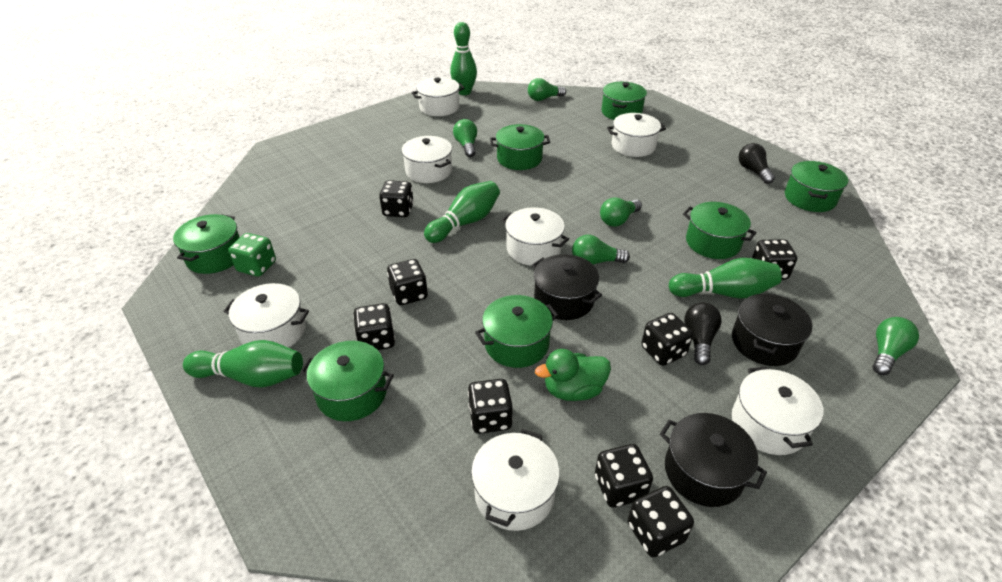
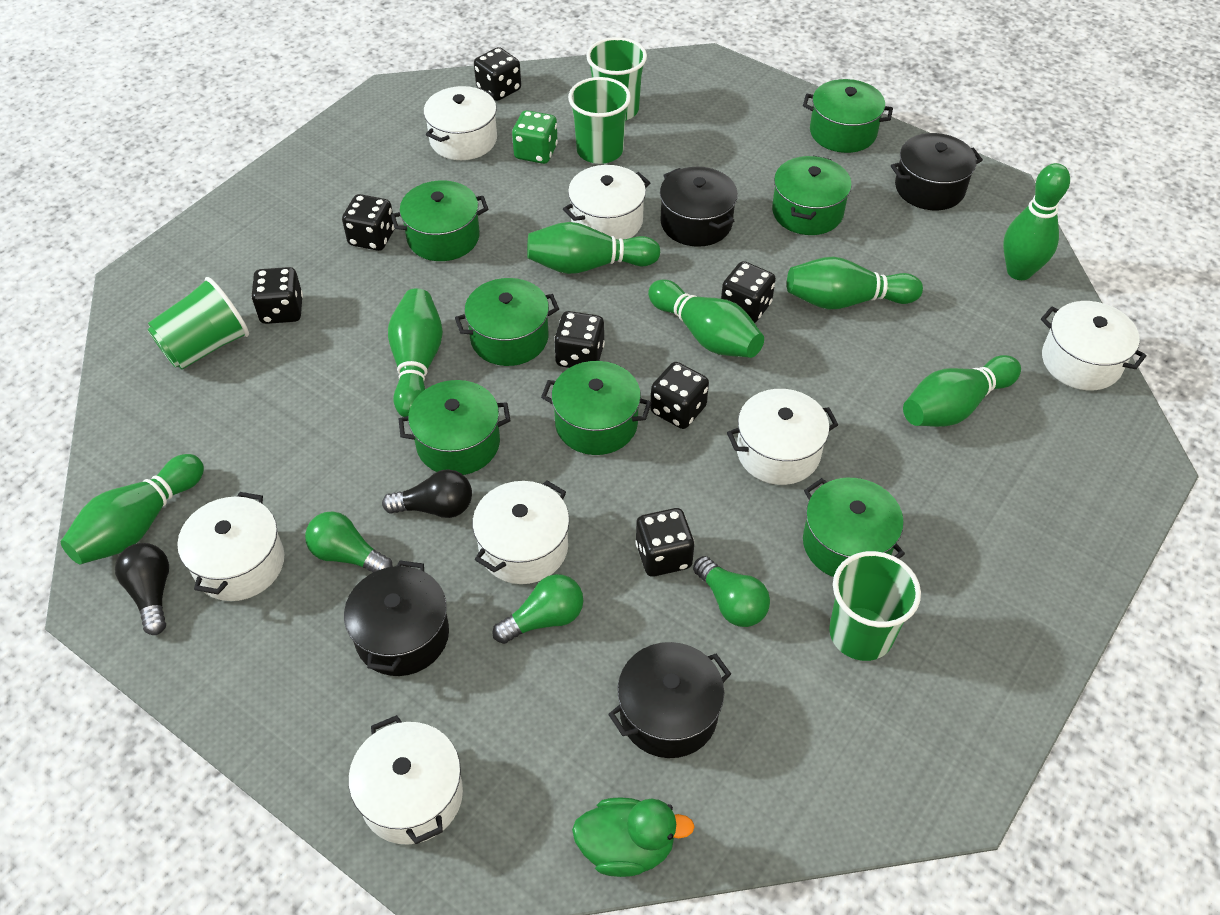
black dice: 8 -> 7
black pot: 3 -> 4
green bowling pin: 4 -> 7
green cup: 0 -> 4
green light bulb: 5 -> 3

